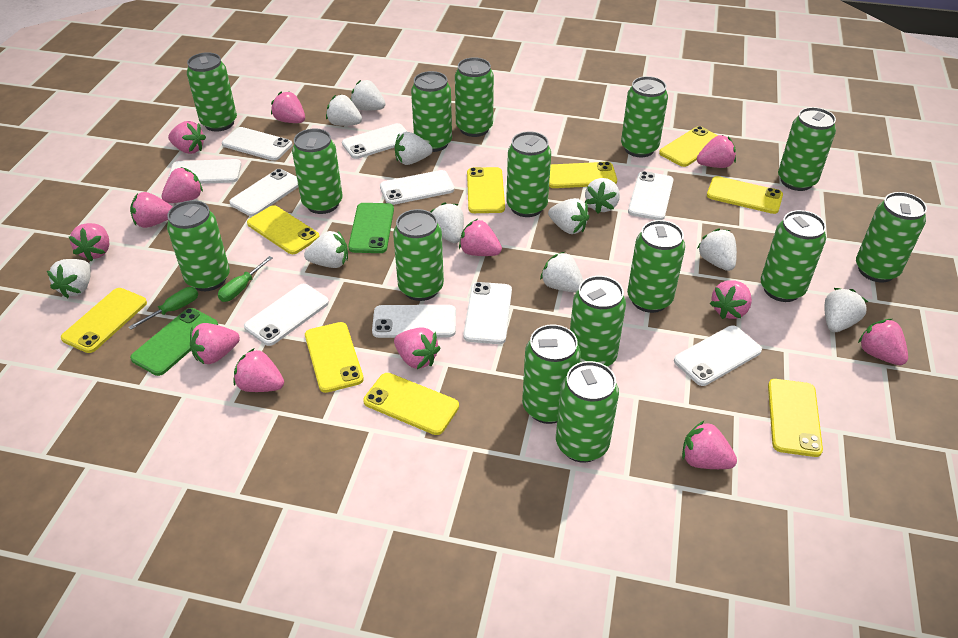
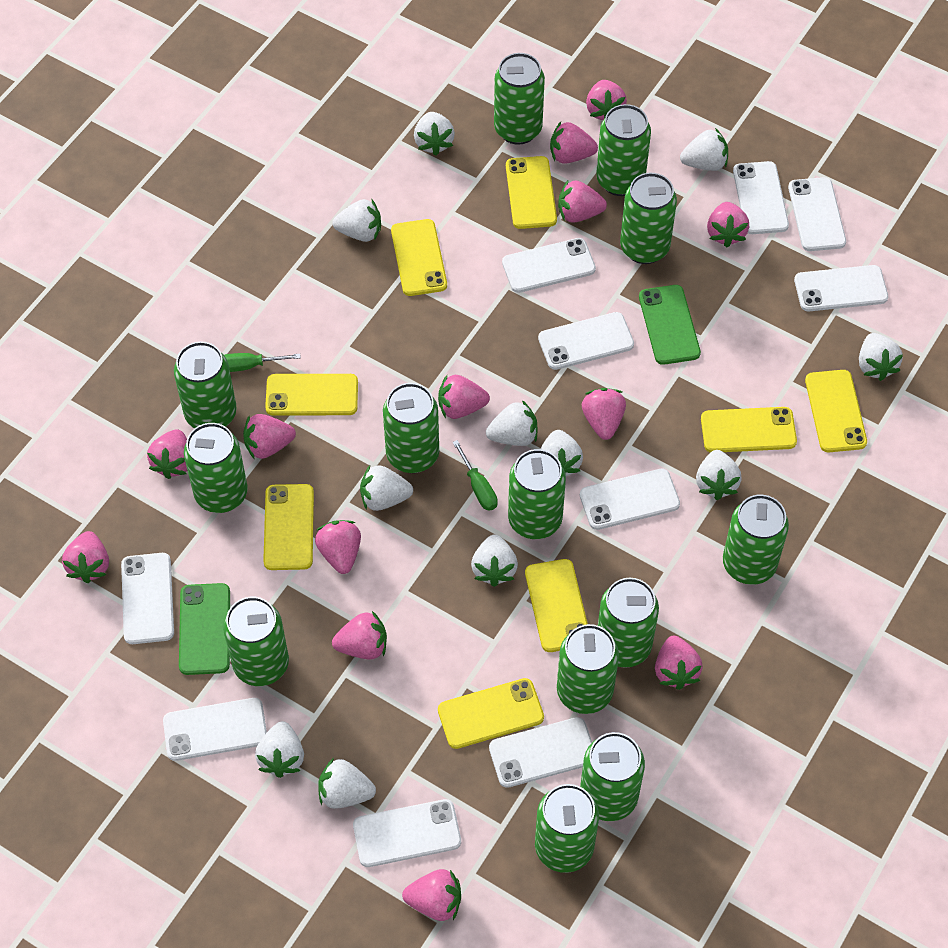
green can: 15 -> 13
yellow phone: 9 -> 8

